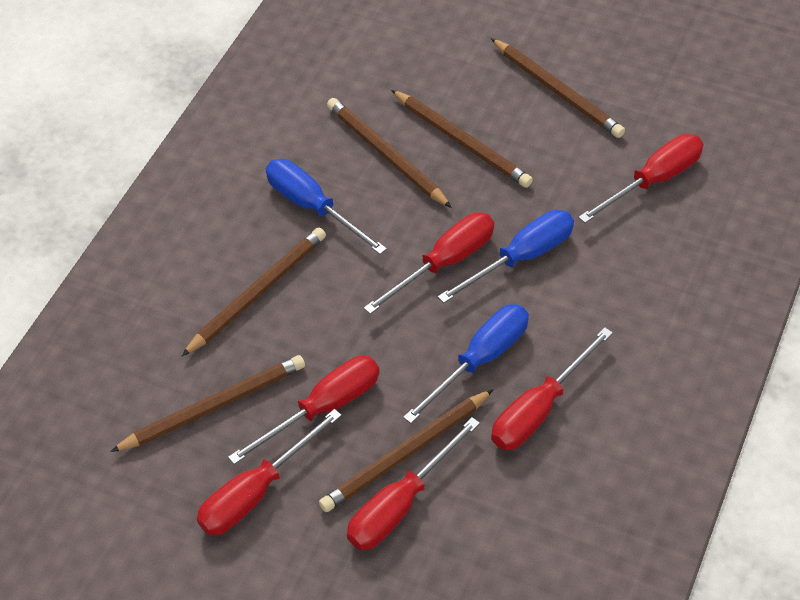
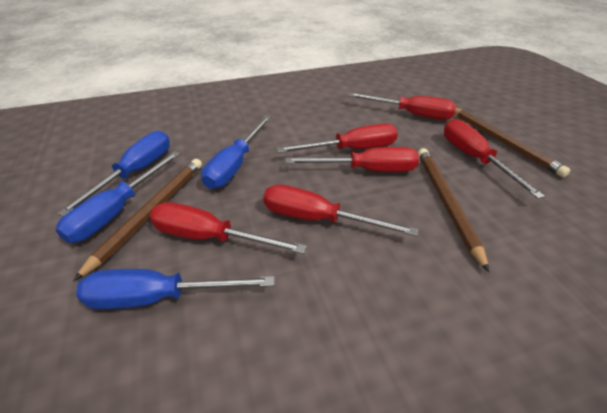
blue screwdriver: 3 -> 4
brown pencil: 6 -> 3

